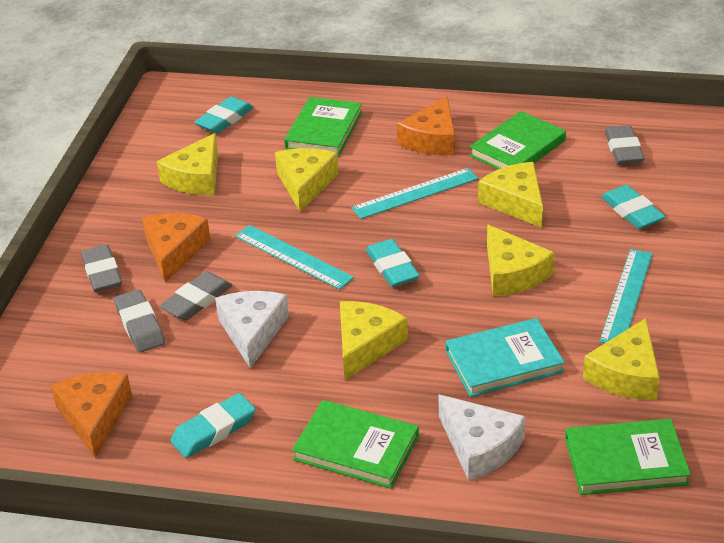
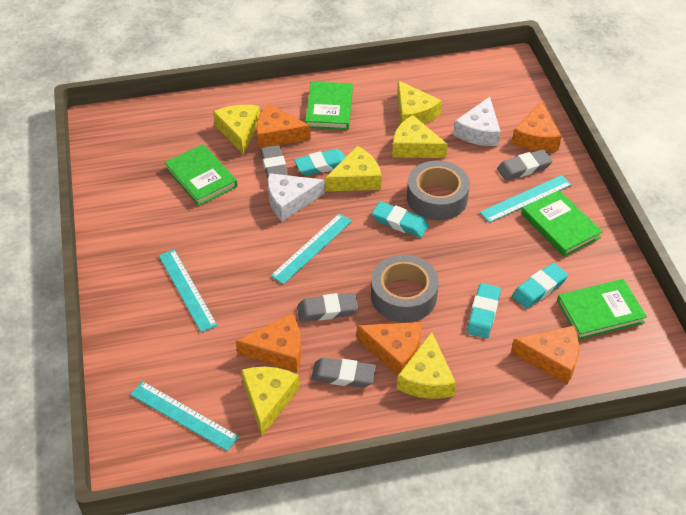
grey tape: 0 -> 2
orange cheese: 3 -> 5
turquoise book: 1 -> 0
turquoise ruler: 3 -> 4

